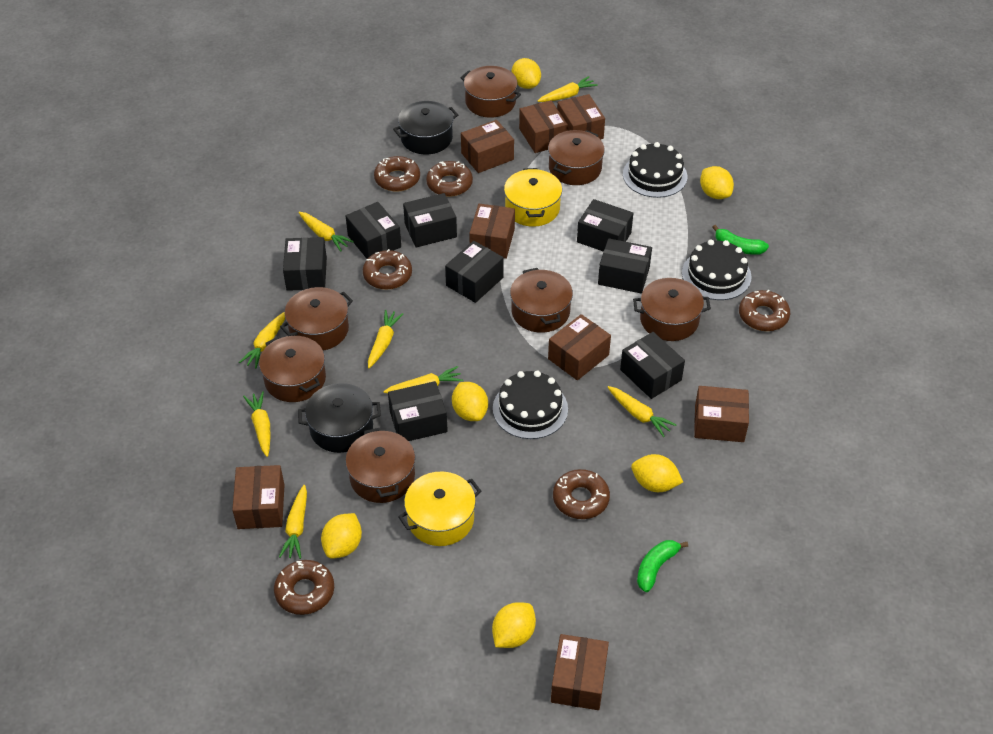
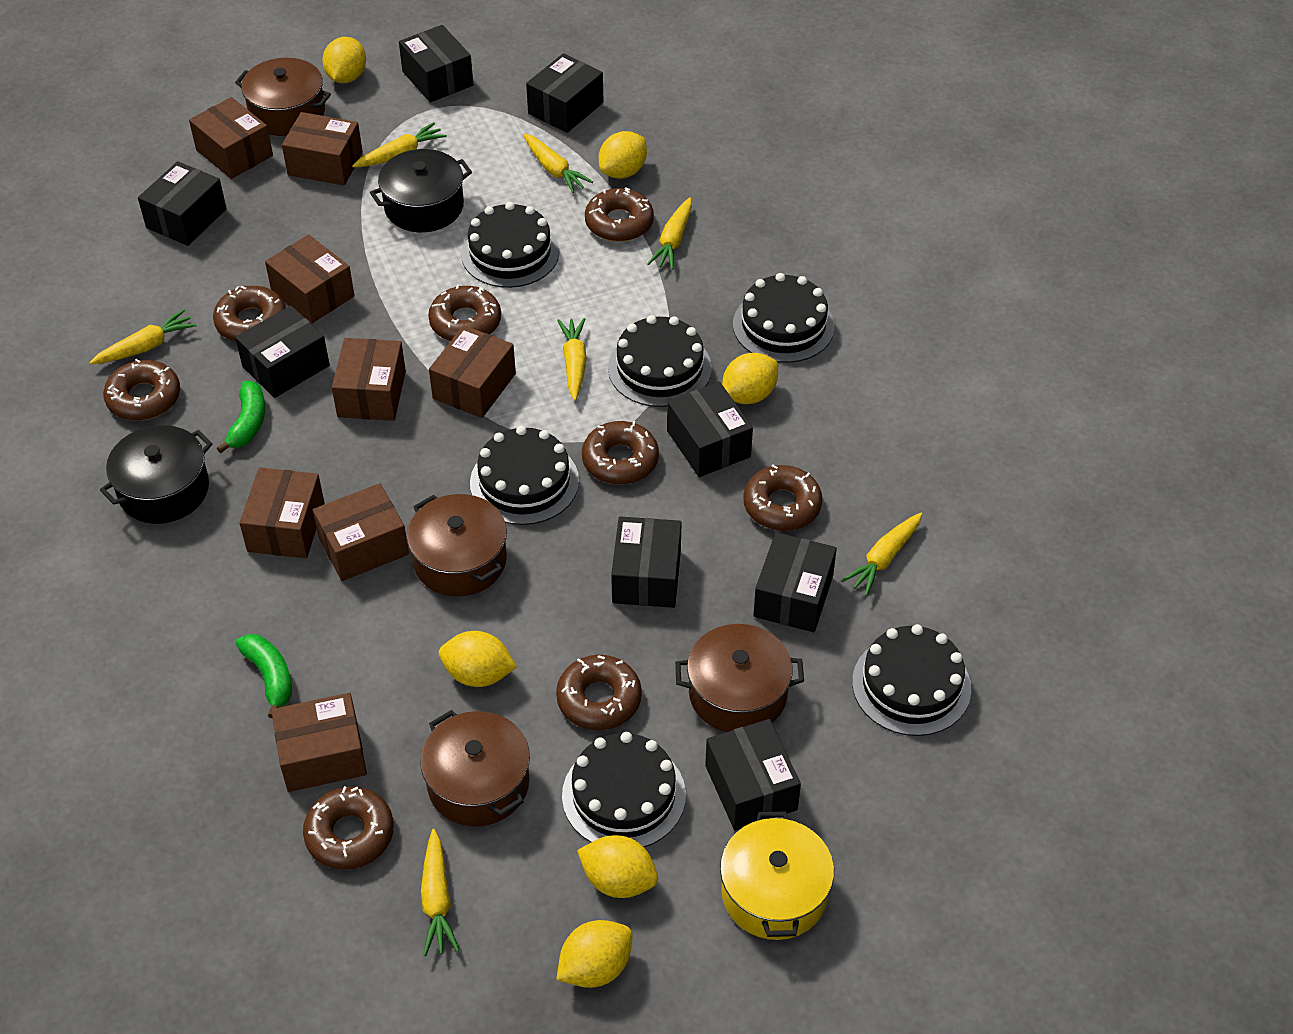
black cake: 3 -> 6
brown donut: 6 -> 8
brown pot: 7 -> 4
yellow carrot: 8 -> 7
yellow pot: 2 -> 1

